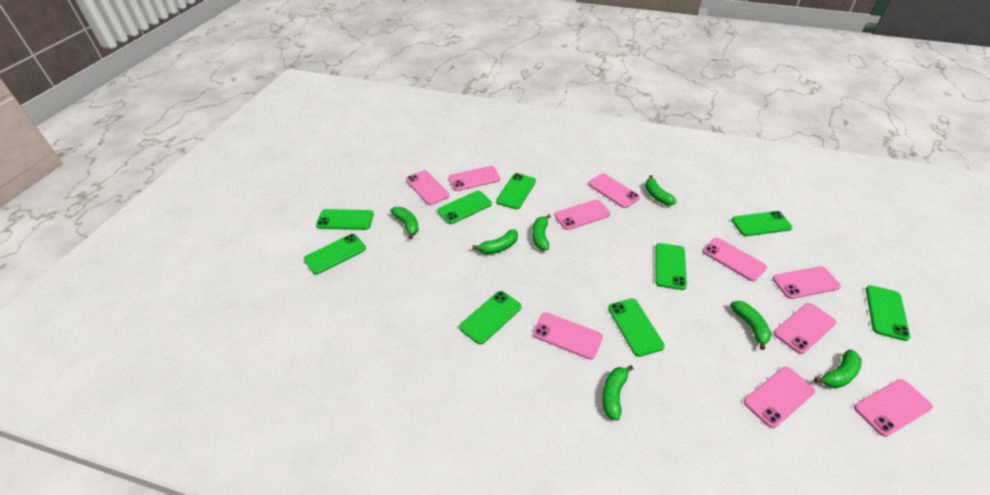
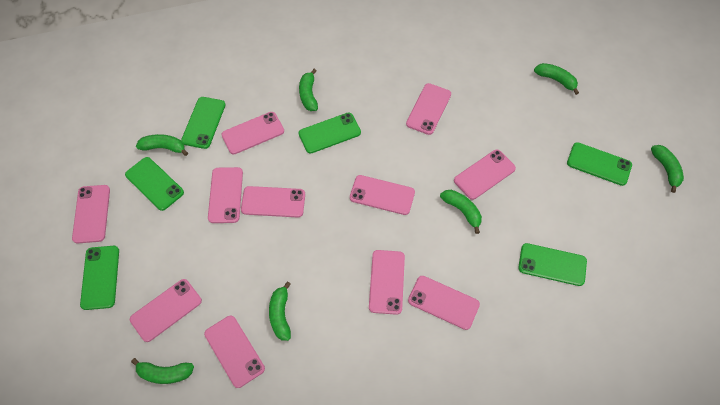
green phone: 9 -> 6
pink phone: 10 -> 11

